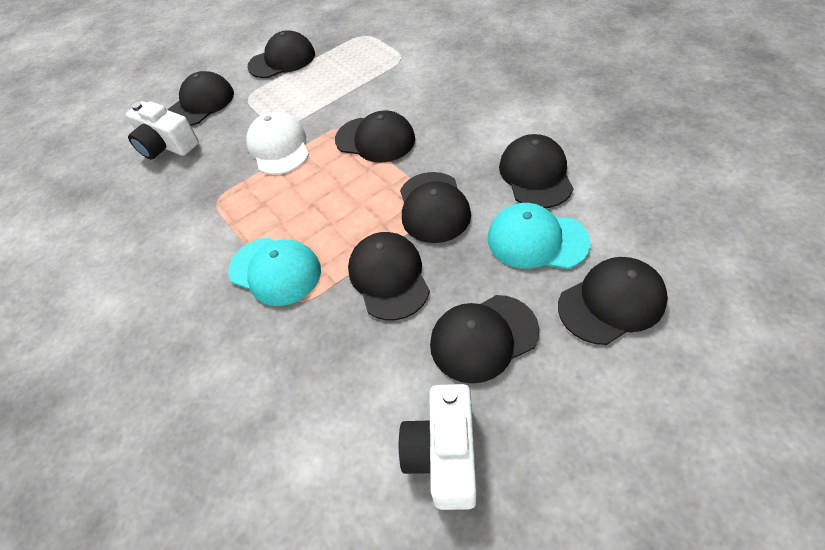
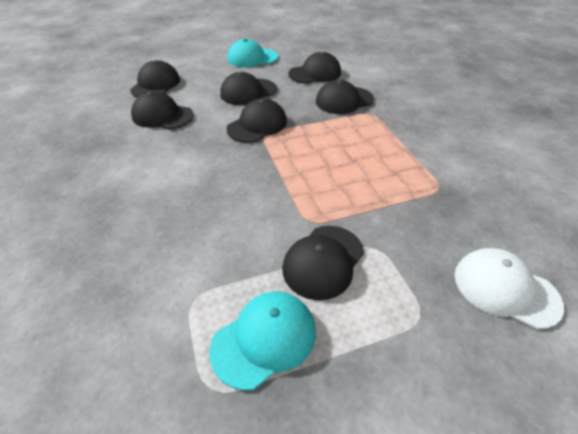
black cap: 8 -> 7
white camera: 2 -> 0

